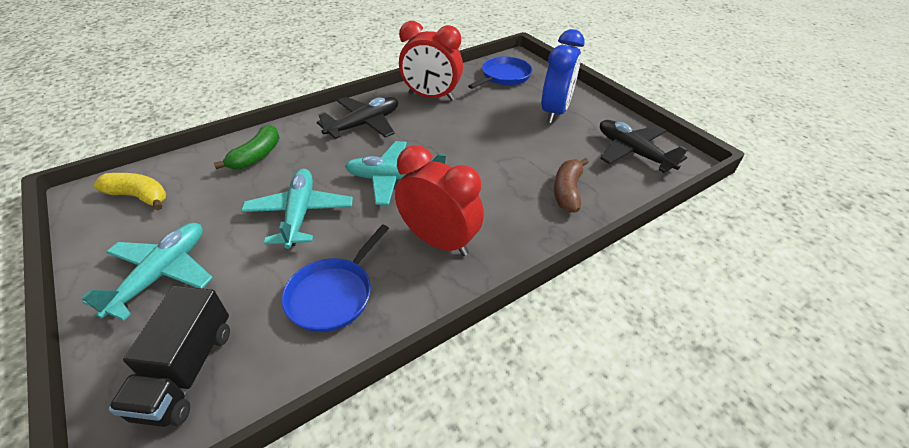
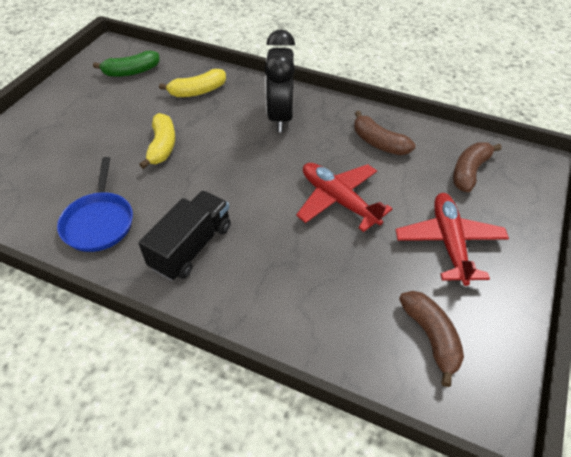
black clock: 0 -> 1
black plane: 2 -> 0
blue clock: 1 -> 0
blue pan: 2 -> 1
brown banana: 1 -> 3
red clock: 2 -> 0
red plane: 0 -> 2
turquoise plane: 3 -> 0
yellow banana: 1 -> 2

